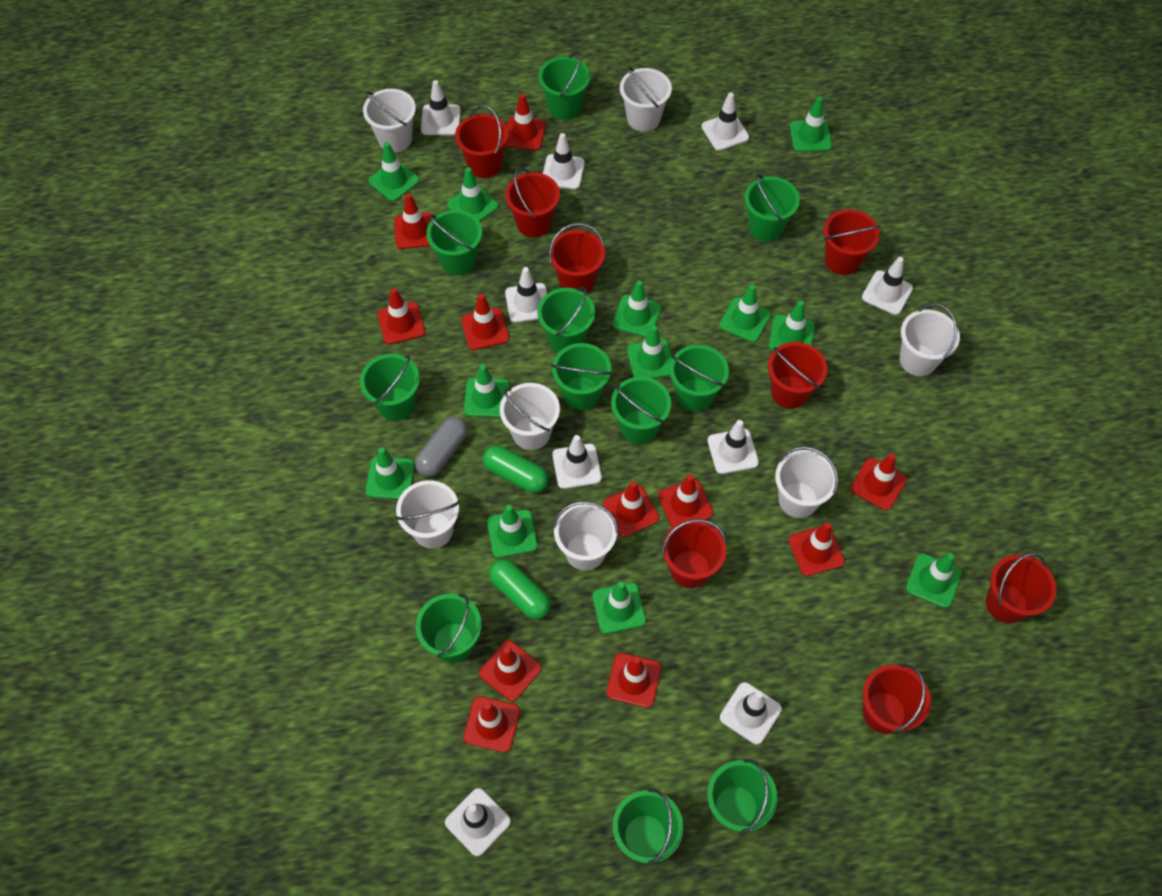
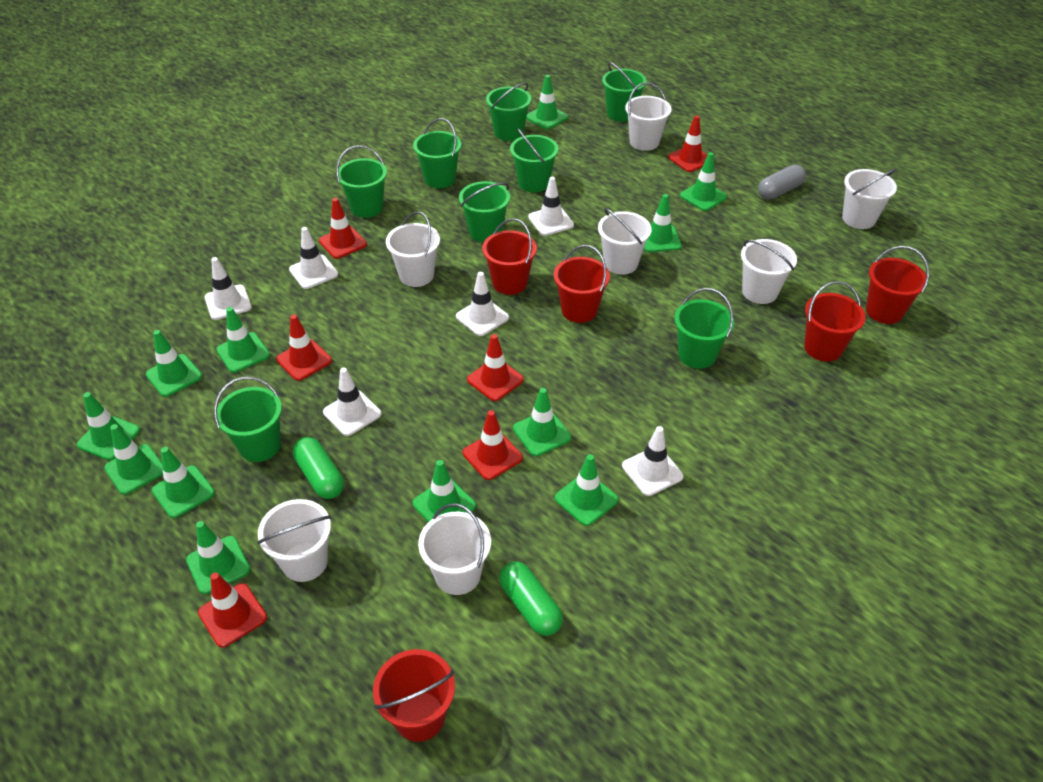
green bucket: 11 -> 8
red bucket: 8 -> 5
red traffic cone: 11 -> 6
white traffic cone: 9 -> 6

